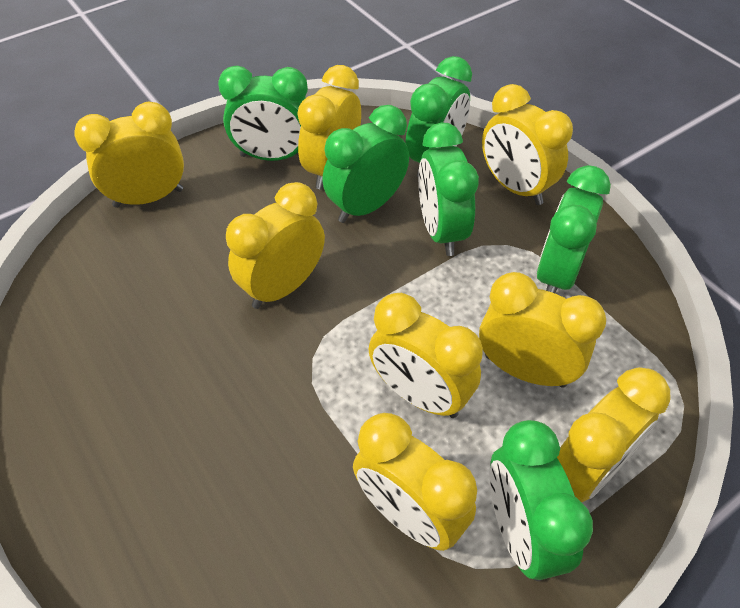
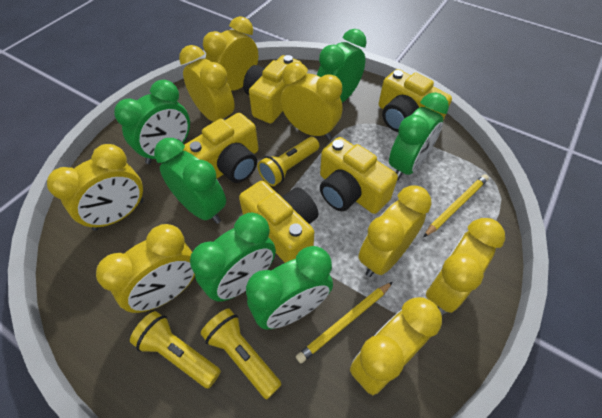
yellow camera: 0 -> 5
yellow flashlight: 0 -> 3
yellow pencil: 0 -> 2

